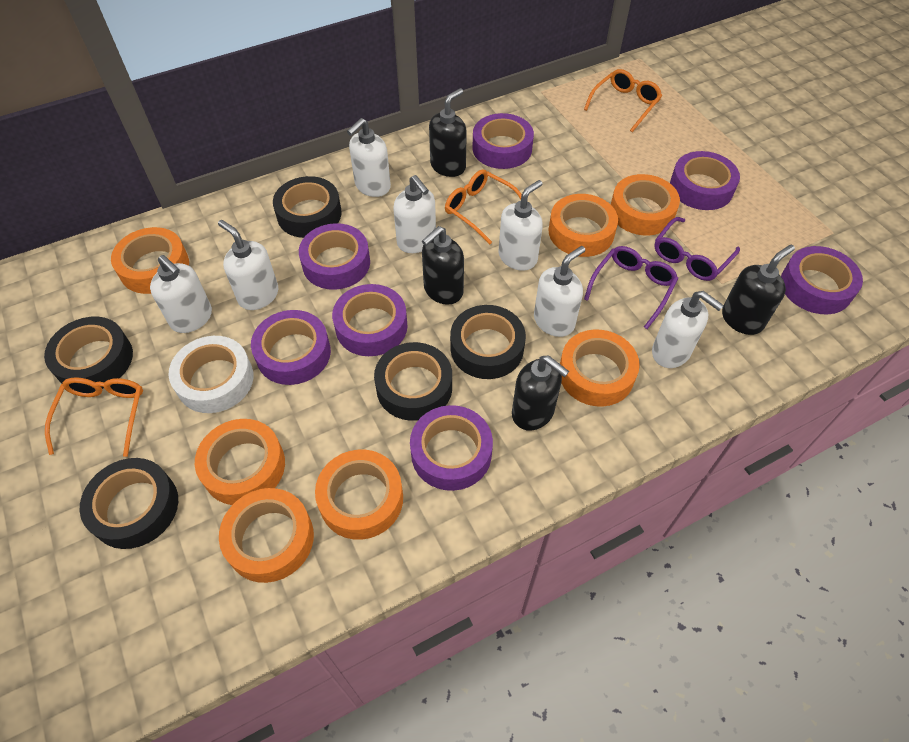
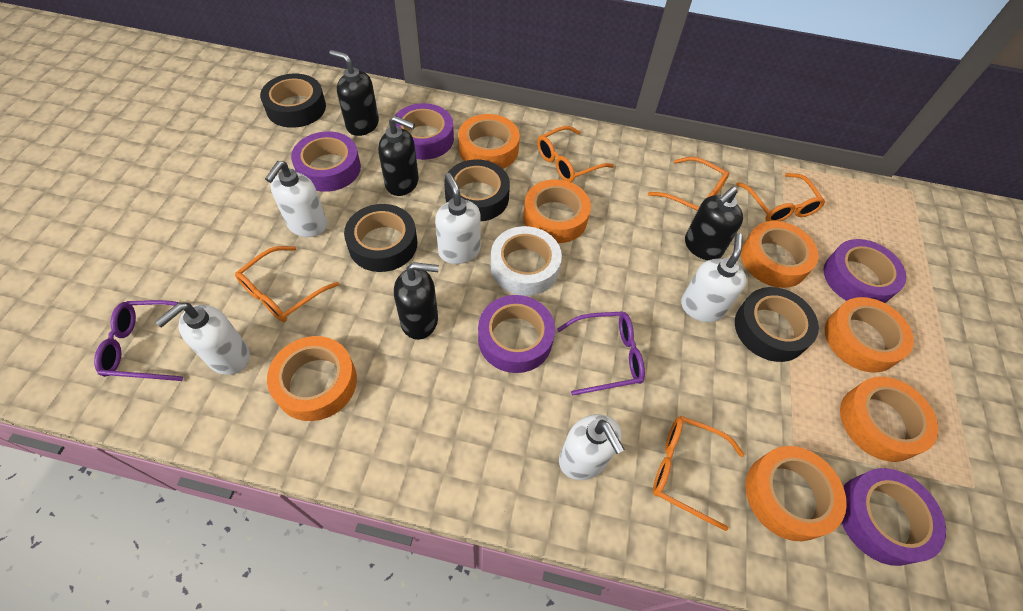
black tape: 5 -> 4
orange glasses: 3 -> 5
purple tape: 7 -> 5
white soap dispenser: 7 -> 5

